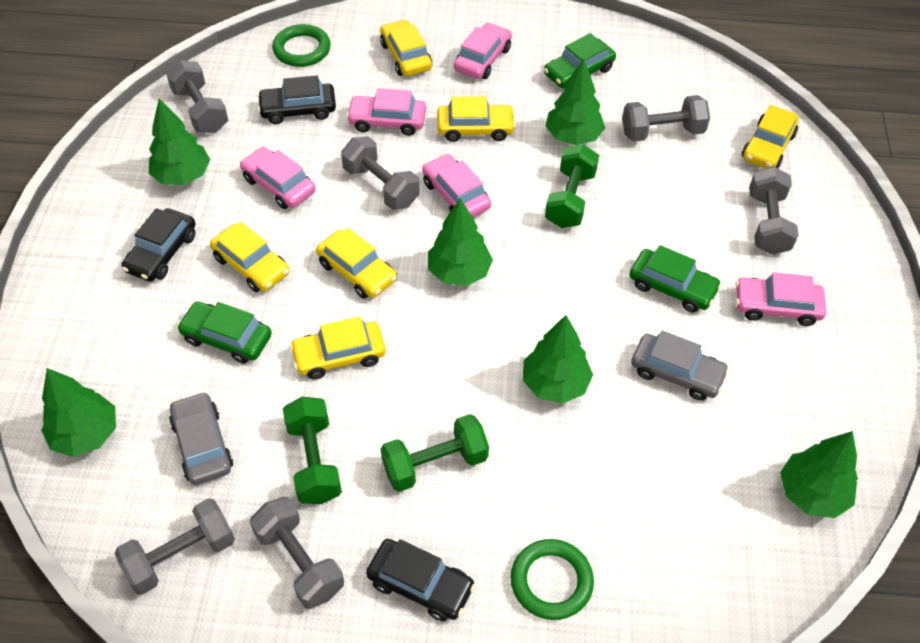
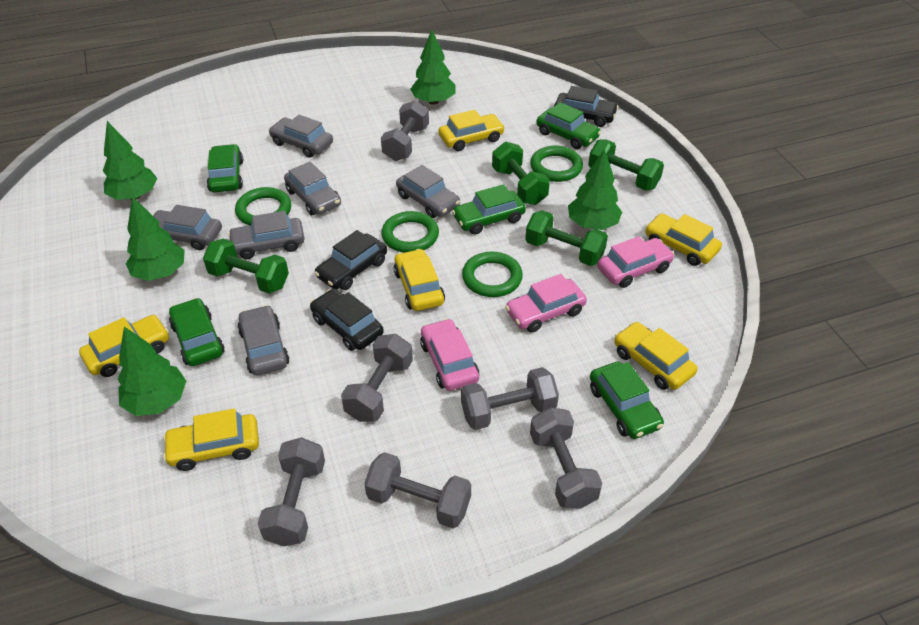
green car: 3 -> 5
green dumbbell: 3 -> 4
green ring: 2 -> 4
green tree: 6 -> 5
grey car: 2 -> 6
pink car: 5 -> 3

